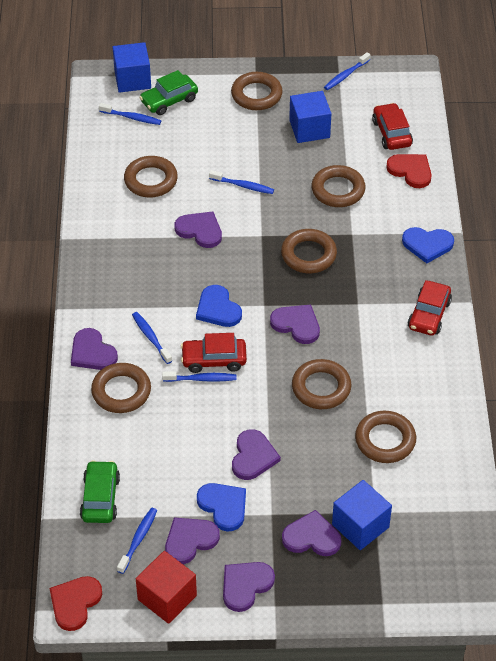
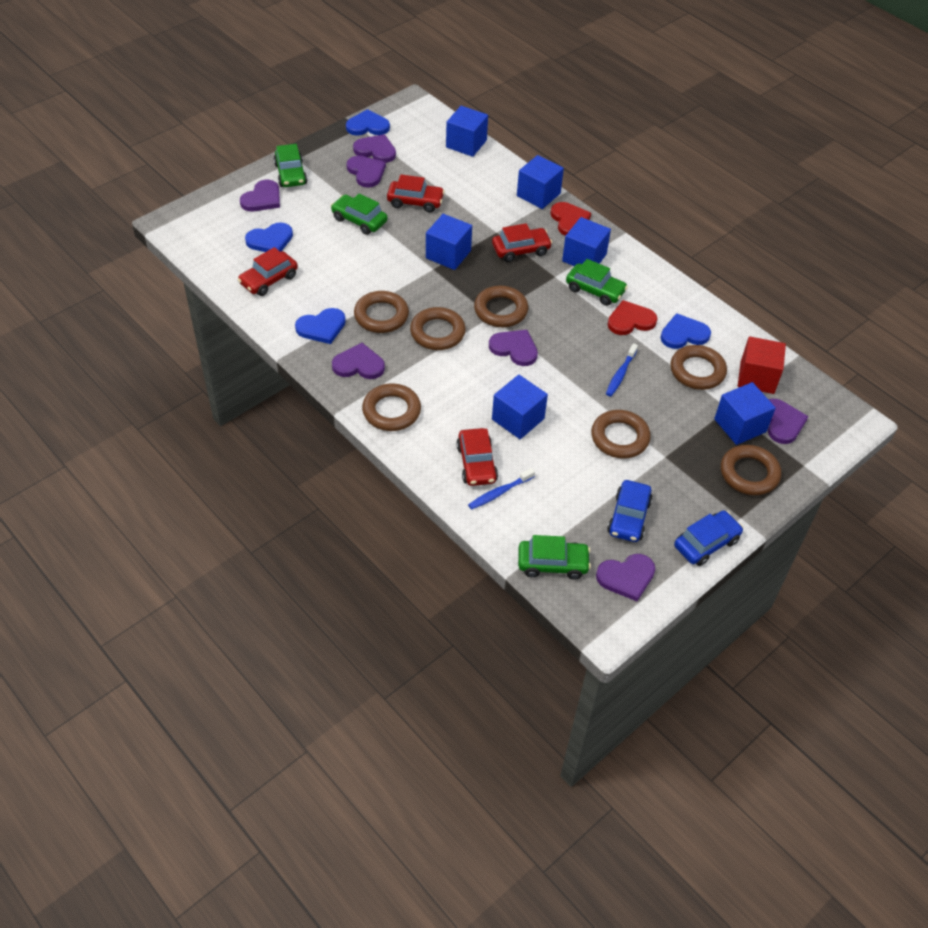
blue car: 0 -> 2
blue cube: 3 -> 6
blue heart: 3 -> 4
blue toothbrush: 6 -> 2
green car: 2 -> 4
red car: 3 -> 4

